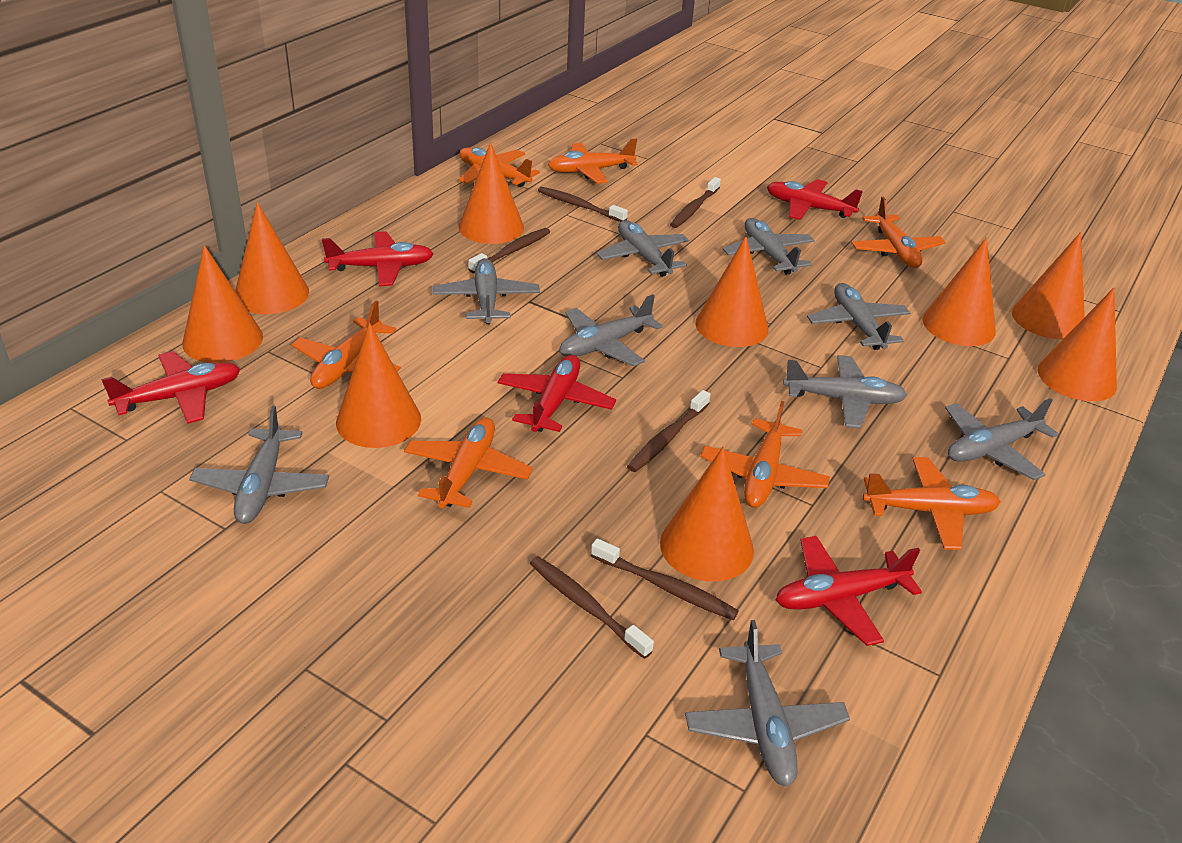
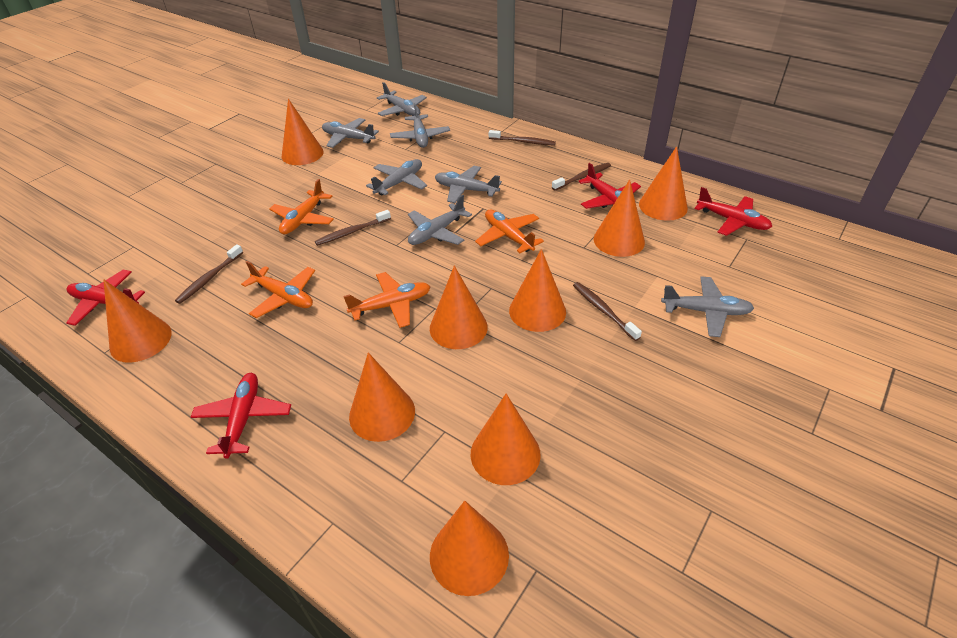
brown toothbrush: 6 -> 5
grey plane: 9 -> 7
orange plane: 7 -> 4
red plane: 5 -> 4

